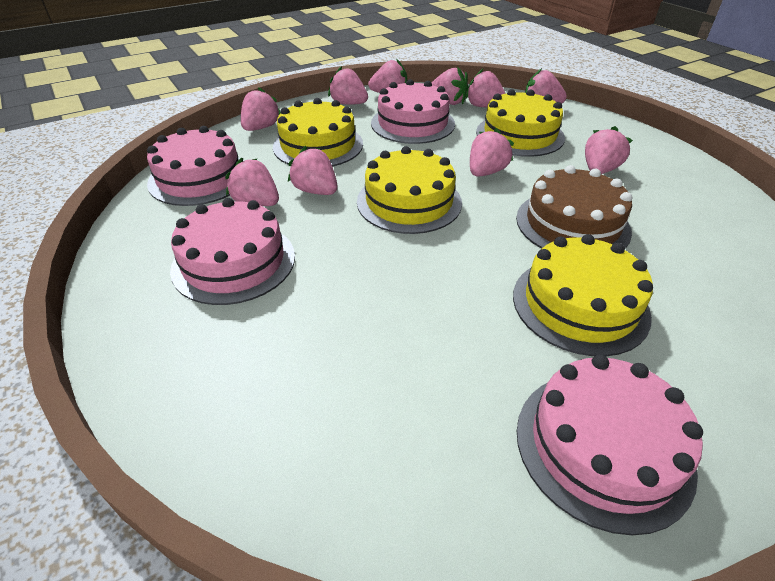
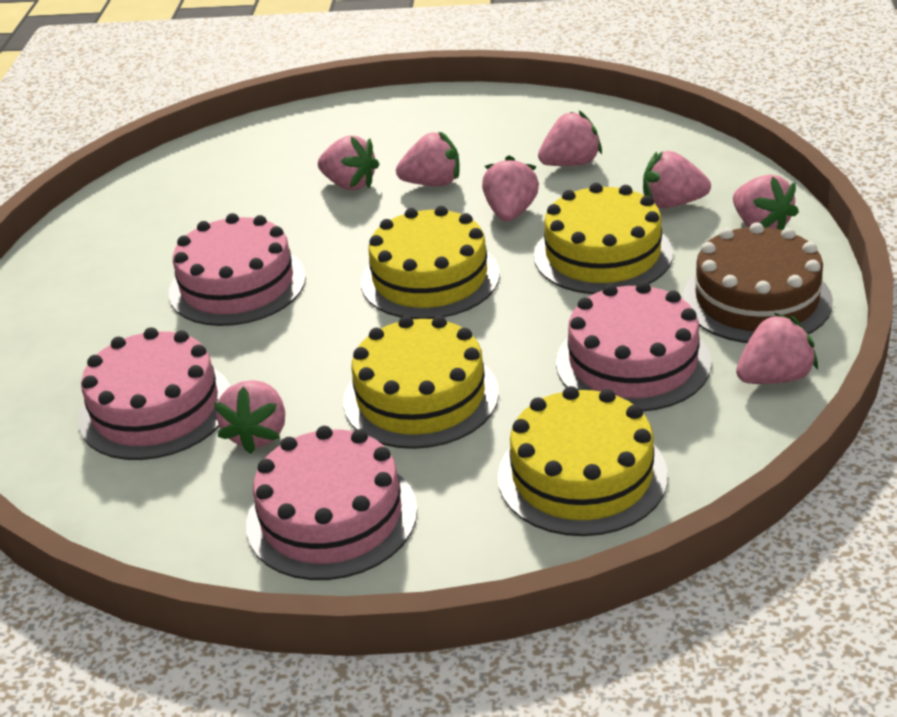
pink strawberry: 10 -> 8

